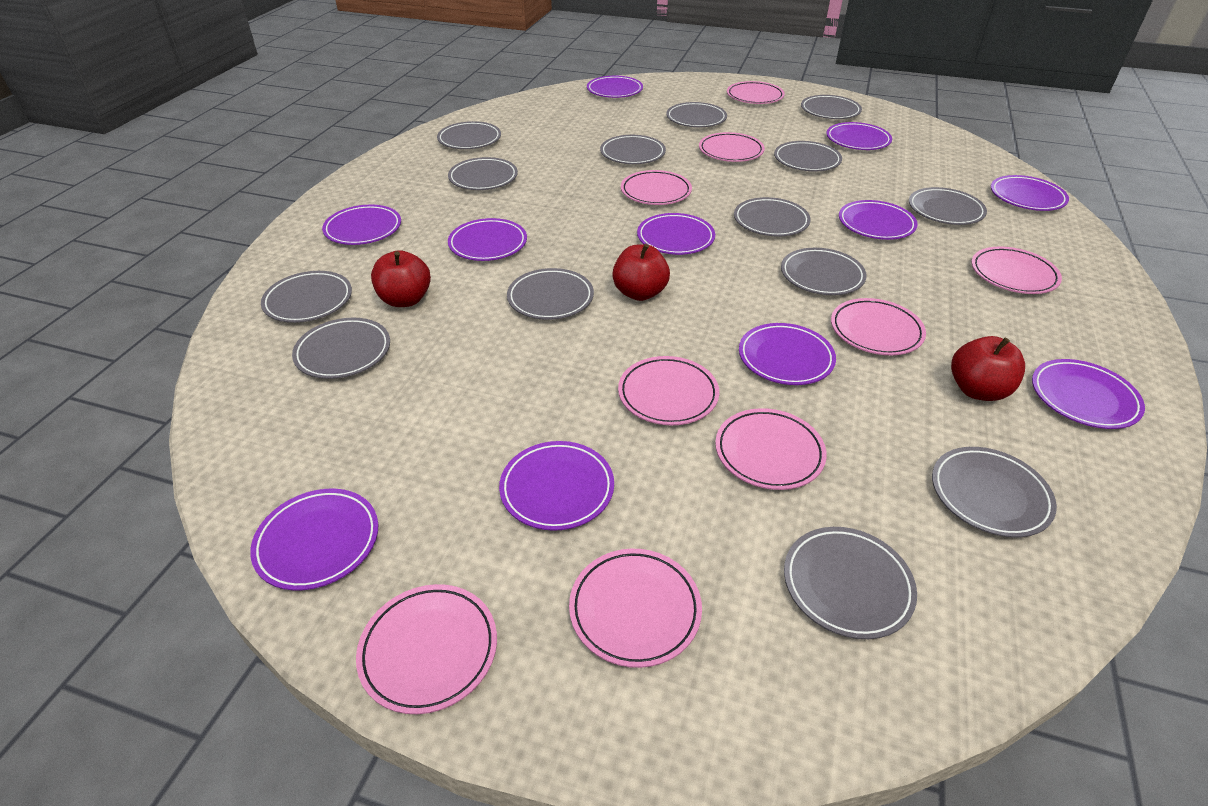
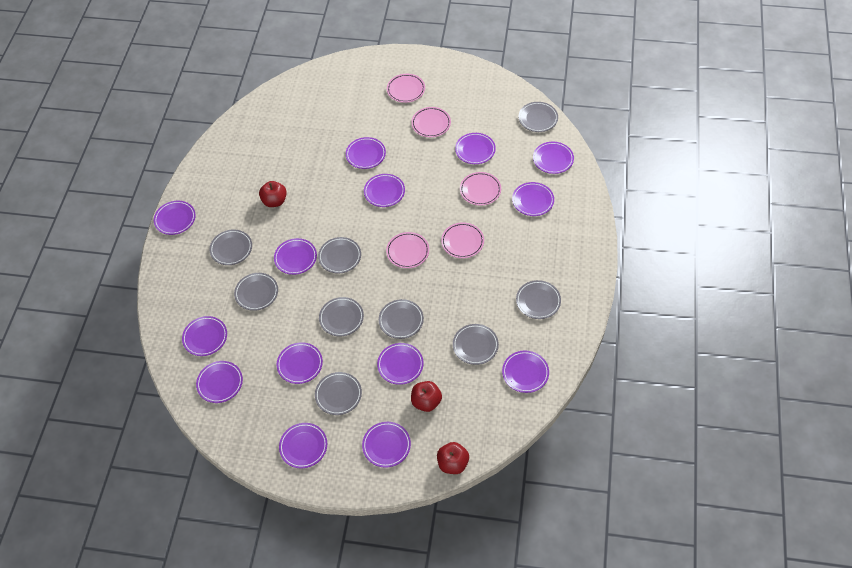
grey plate: 14 -> 9
pink plate: 9 -> 5
purple plate: 11 -> 14

